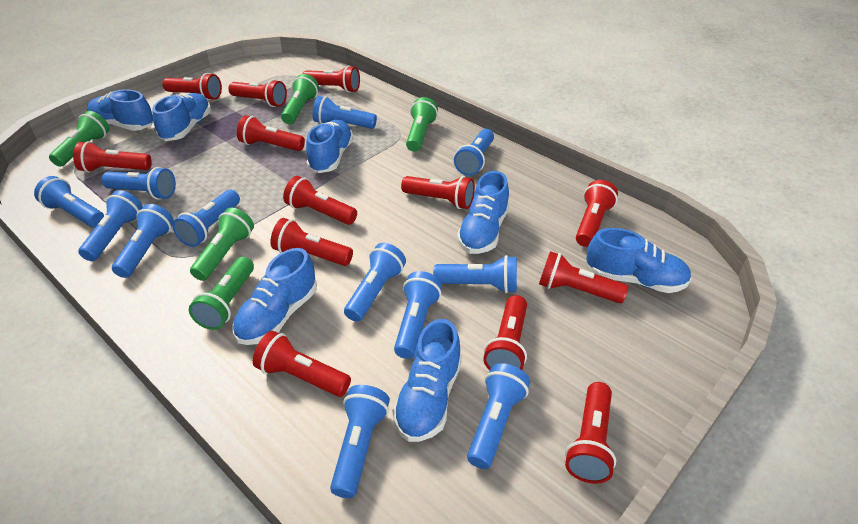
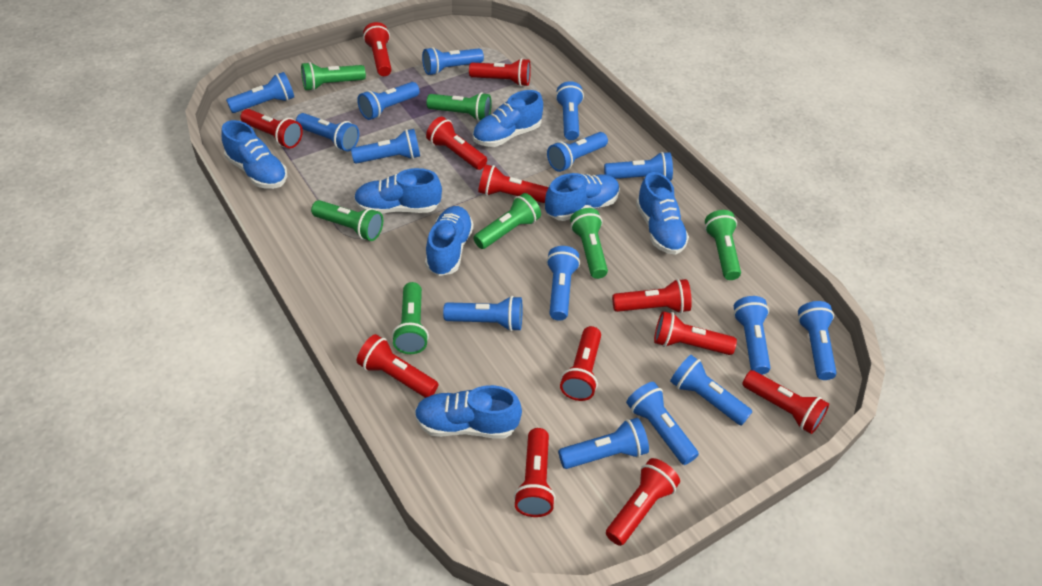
blue flashlight: 12 -> 15
green flashlight: 5 -> 7
red flashlight: 13 -> 12

